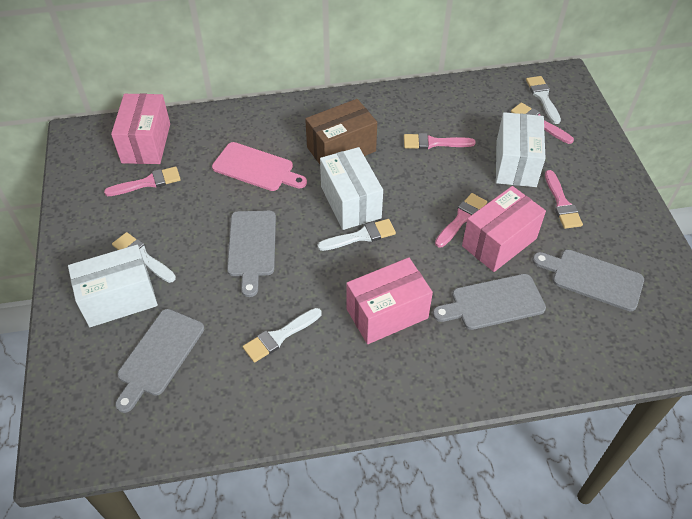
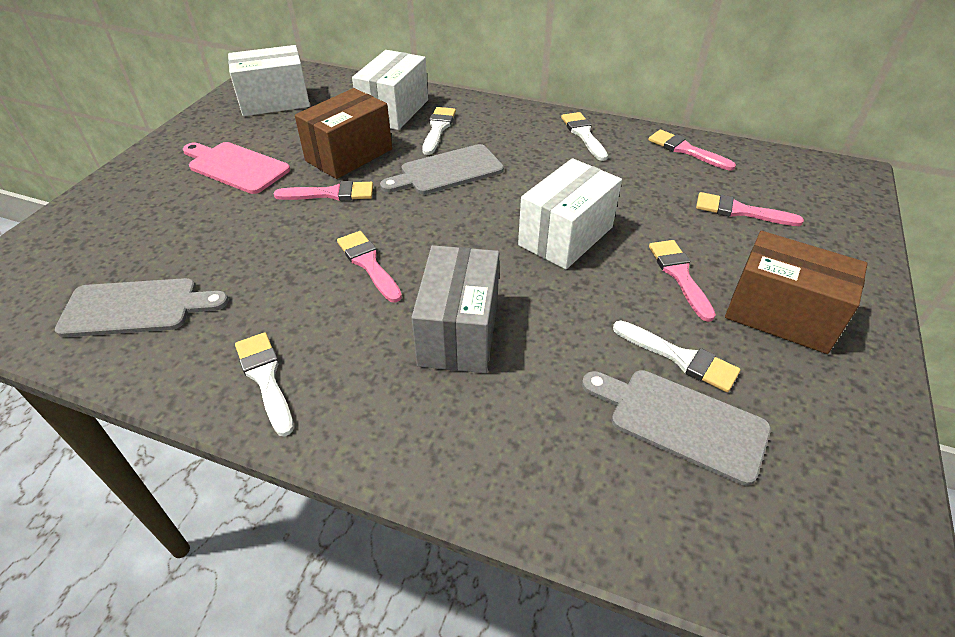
brown box: 1 -> 2
grey box: 0 -> 1
grey cutting board: 4 -> 3
pink box: 3 -> 0

